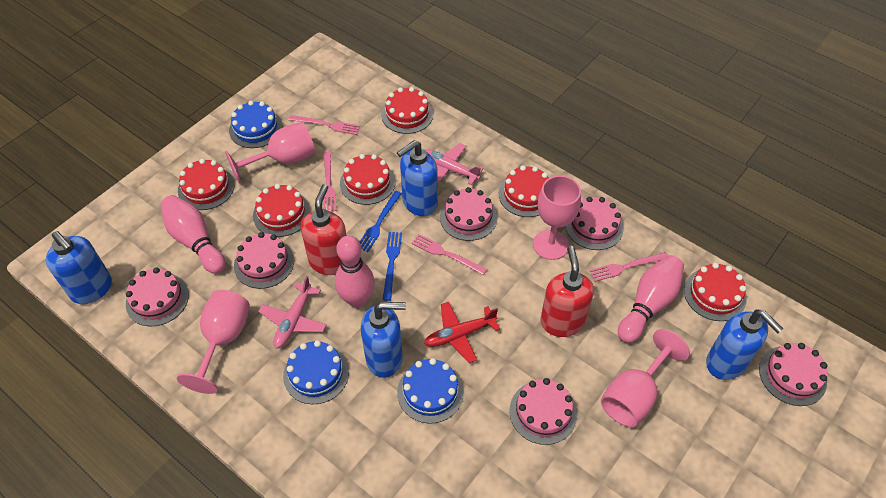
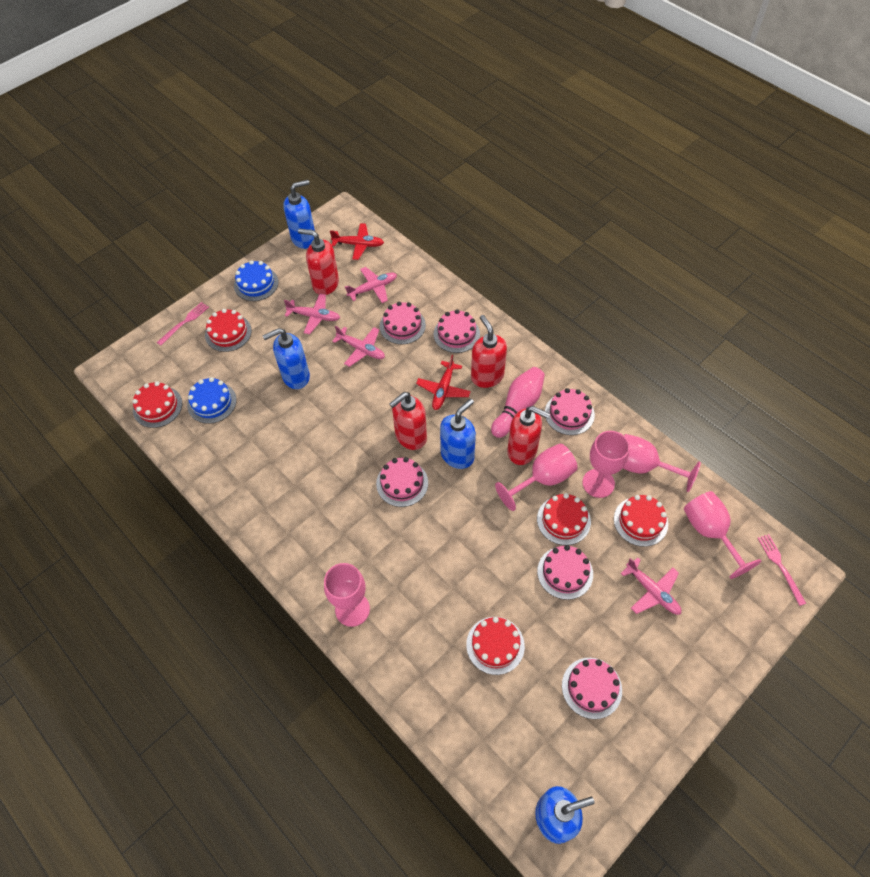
blue cake: 3 -> 2
blue fork: 2 -> 0
pink bowling pin: 3 -> 1
pink fork: 4 -> 2
pink goblet: 4 -> 5
pink plane: 2 -> 4
red cake: 6 -> 5
red plane: 1 -> 2
red soap dispenser: 2 -> 4

